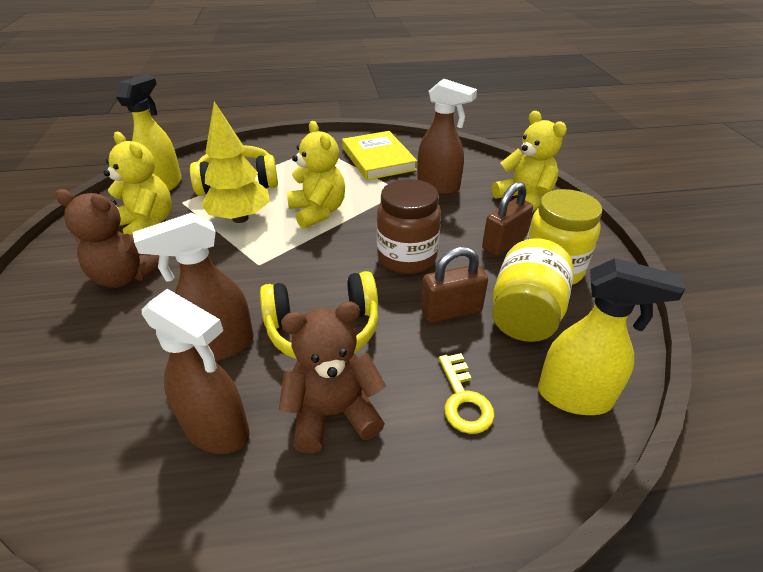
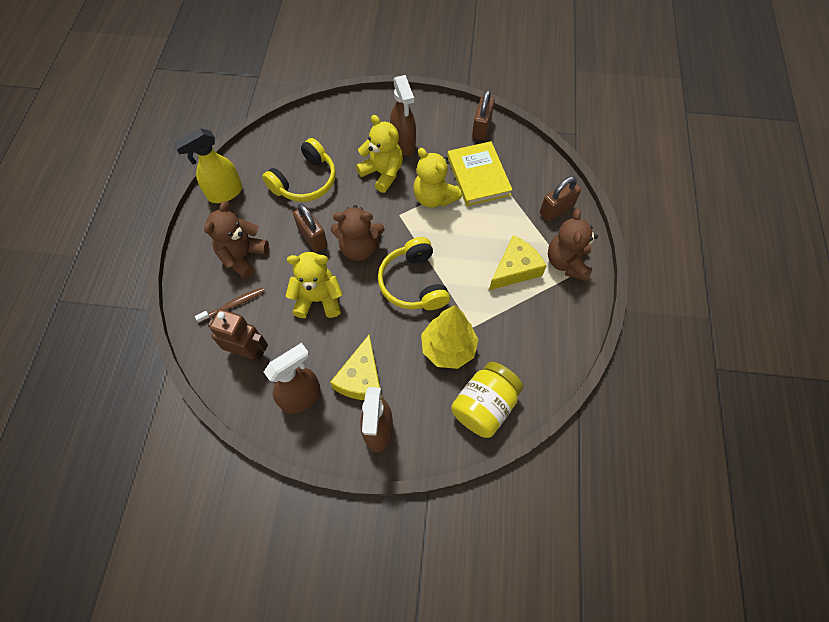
brown jar: 1 -> 0
brown padlock: 2 -> 3
brown robot: 0 -> 1
brown teddy bear: 2 -> 3
brown toothbrush: 0 -> 1
yellow cheese: 0 -> 2
yellow jar: 2 -> 1
yellow key: 1 -> 0
yellow spray bottle: 2 -> 1

